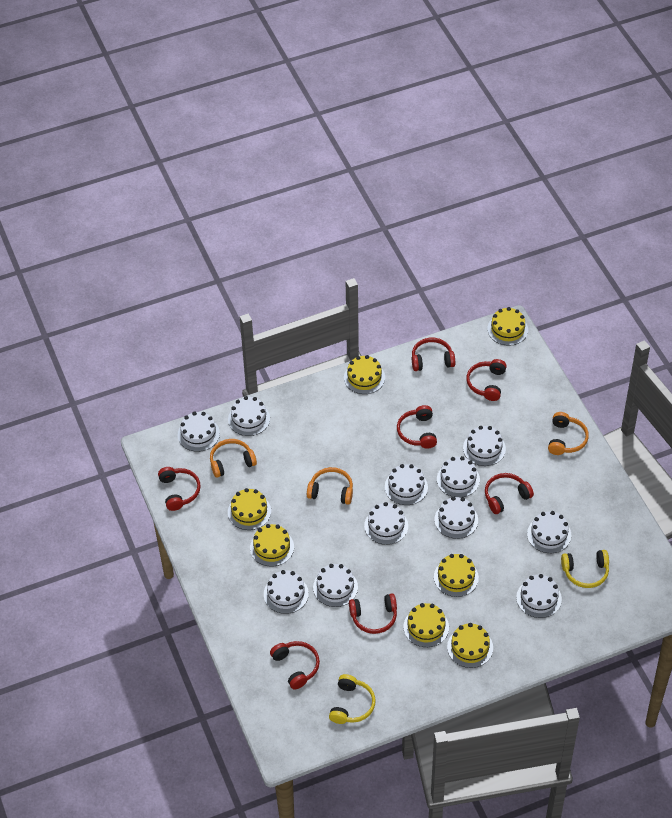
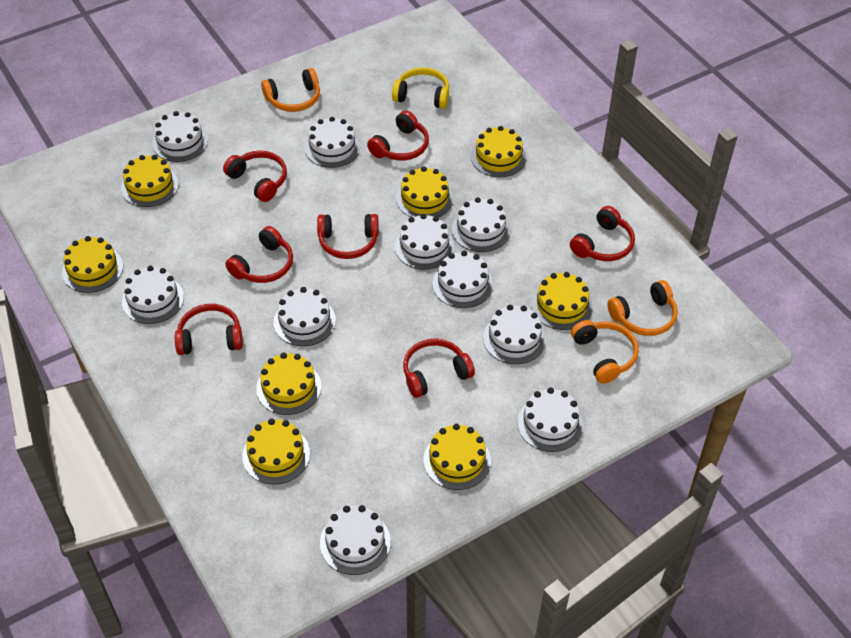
white cake: 11 -> 10
yellow cake: 7 -> 8
yellow headphones: 2 -> 1

